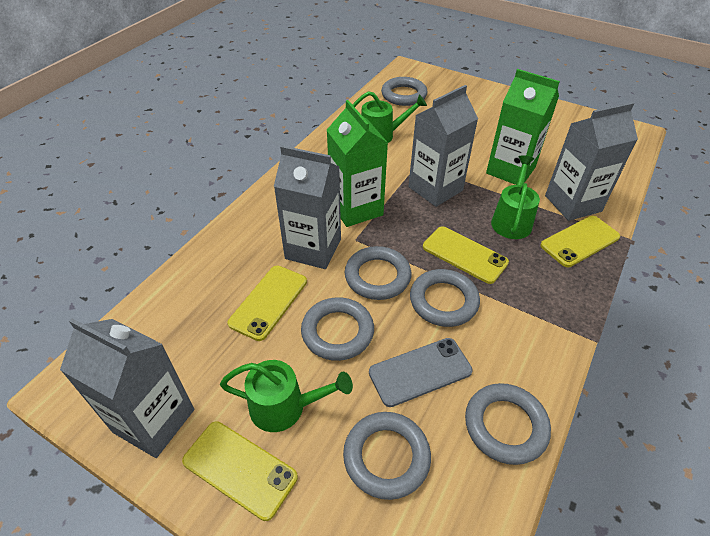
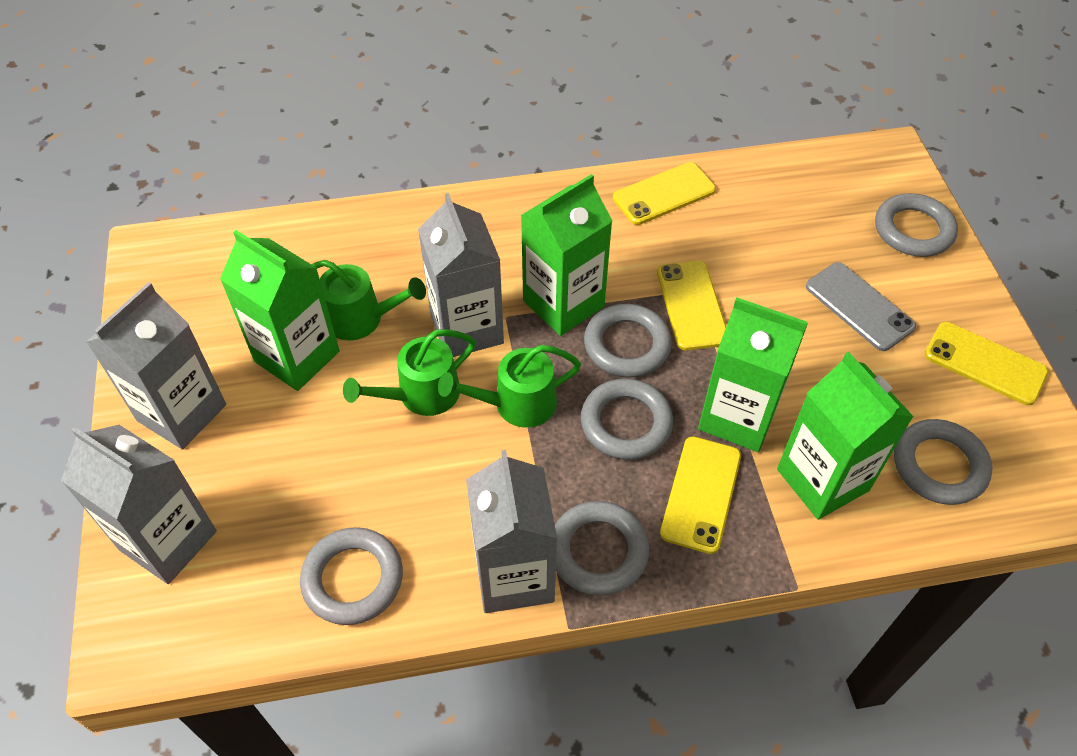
green carton: 2 -> 4

